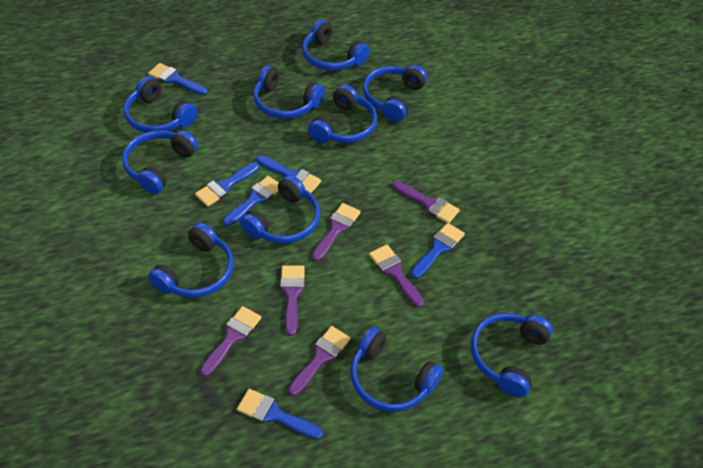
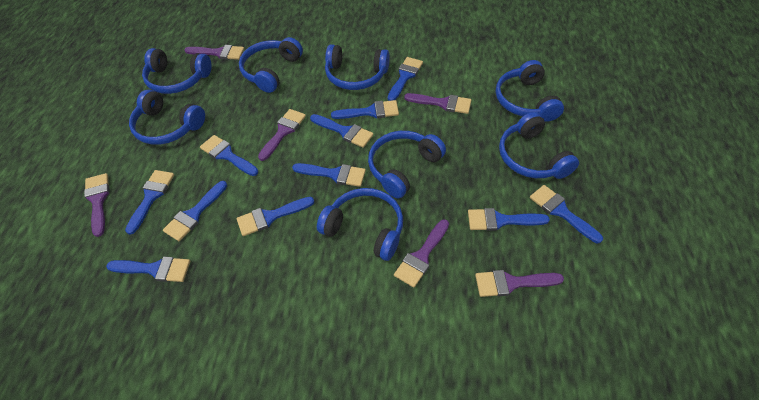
blue brush: 6 -> 11
blue headphones: 10 -> 8

